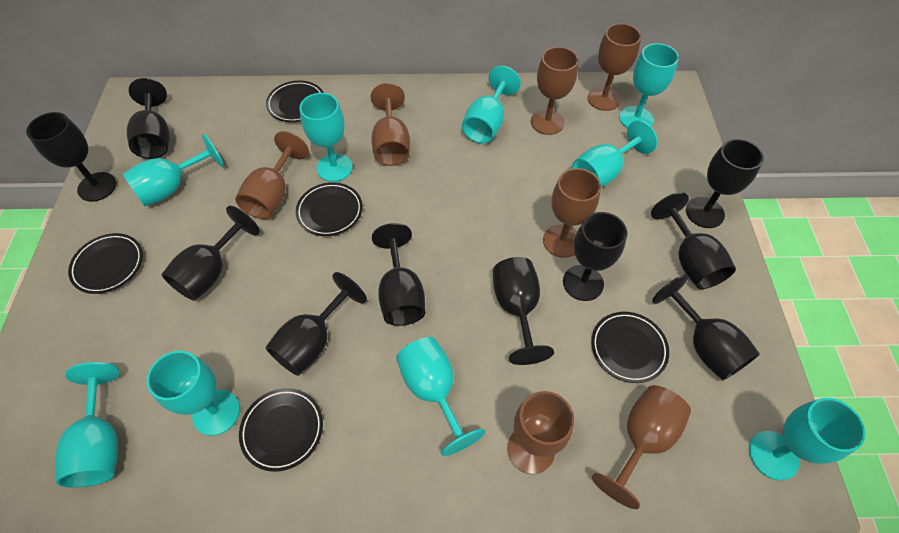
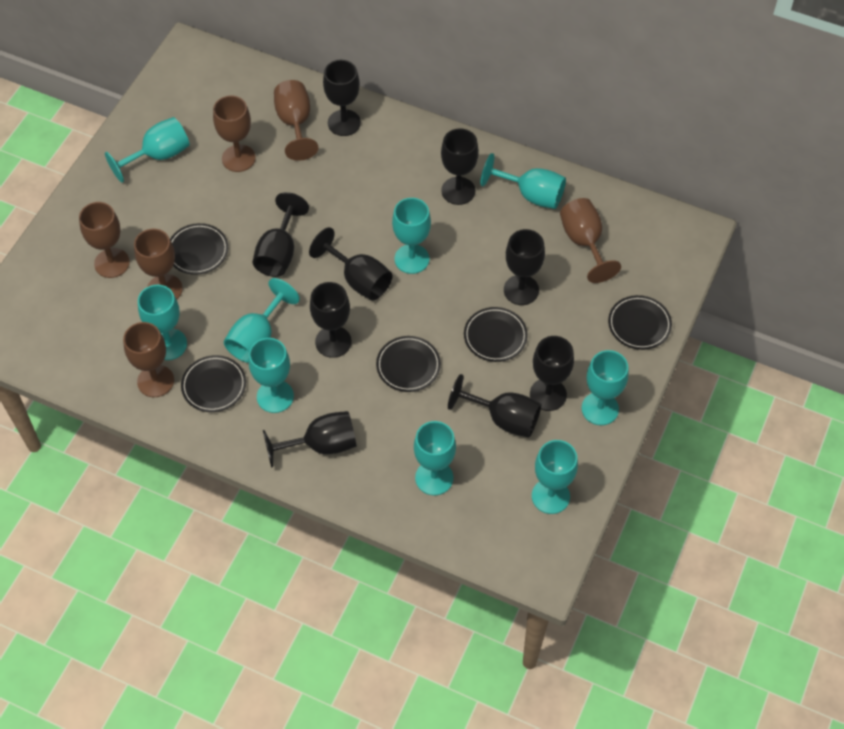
black goblet: 10 -> 9
brown goblet: 7 -> 6

